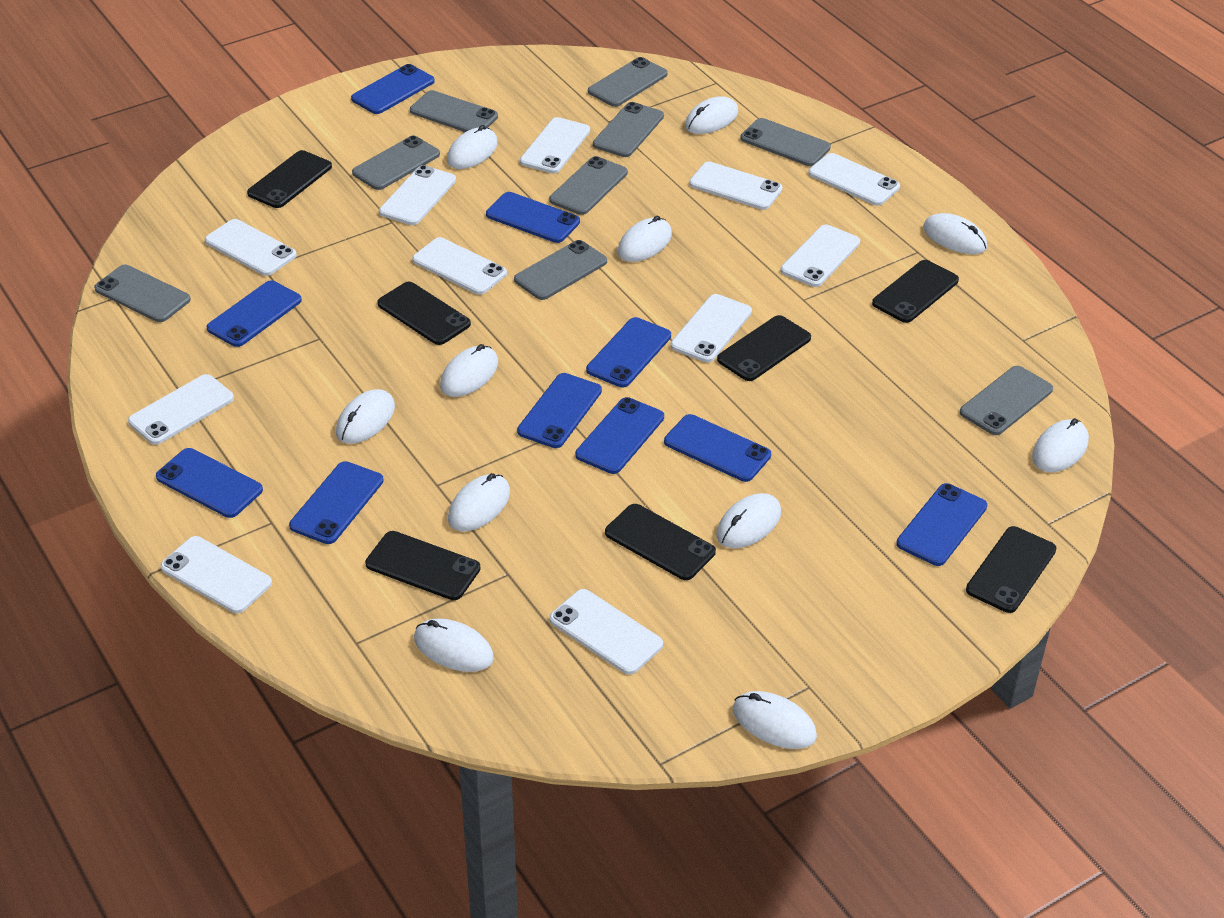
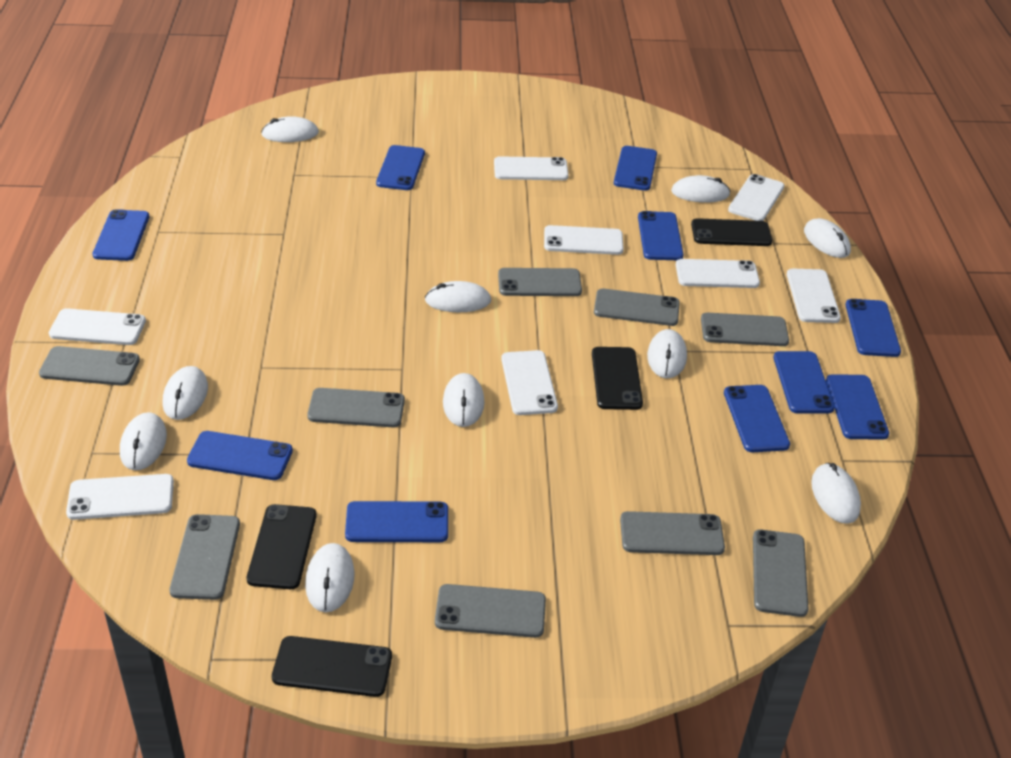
black phone: 7 -> 4
white mouse: 11 -> 10
white phone: 11 -> 8

